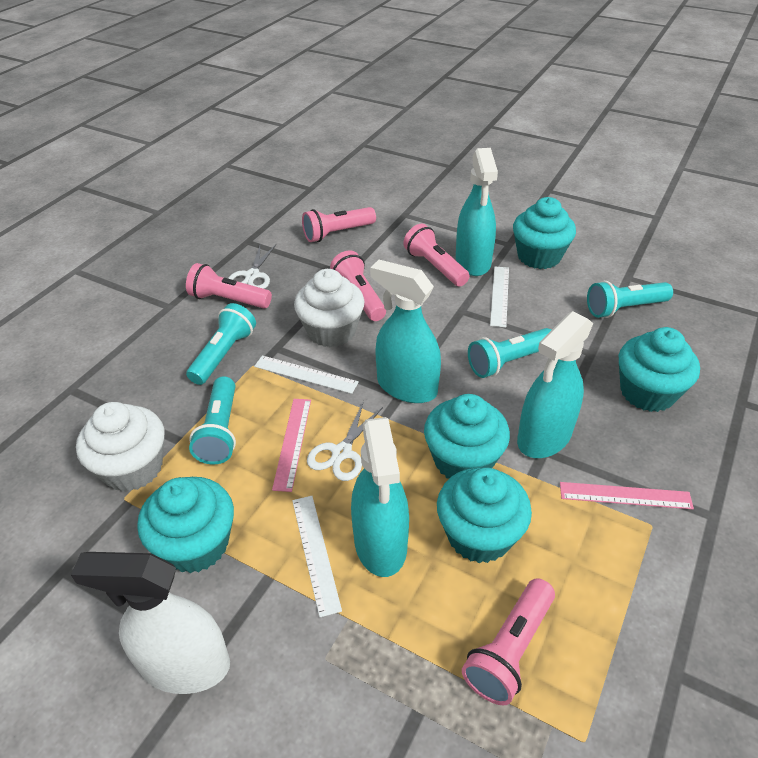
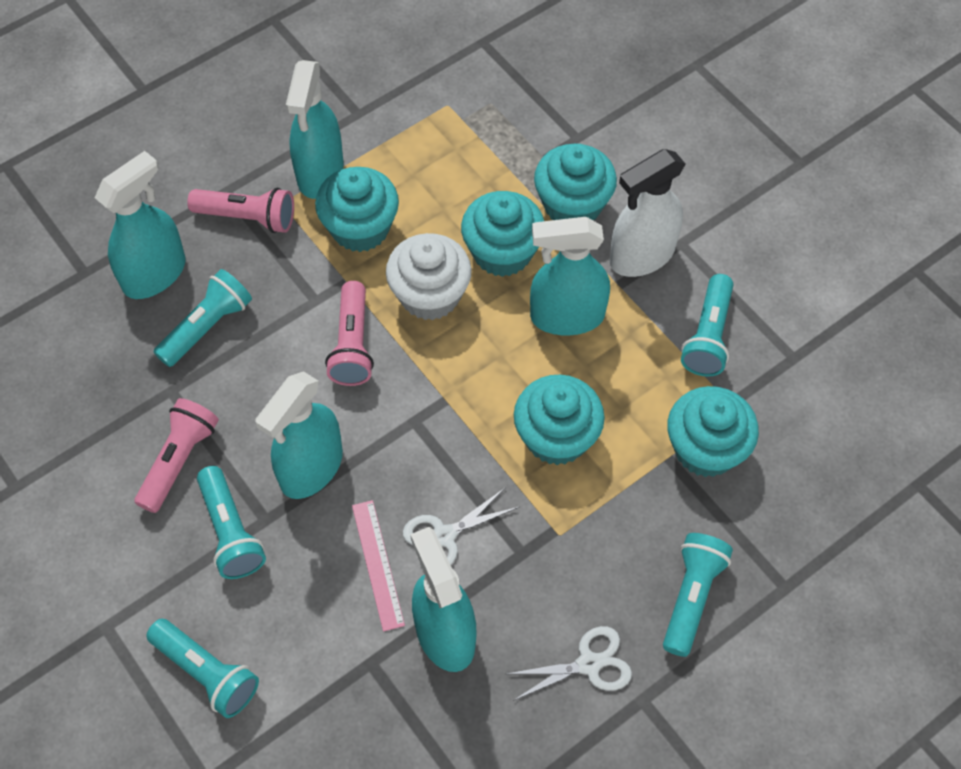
pink flashlight: 5 -> 3
pink ruler: 2 -> 1
turquoise flashlight: 4 -> 5
turquoise spray bottle: 4 -> 5
white cupcake: 2 -> 1
white ruler: 3 -> 0

